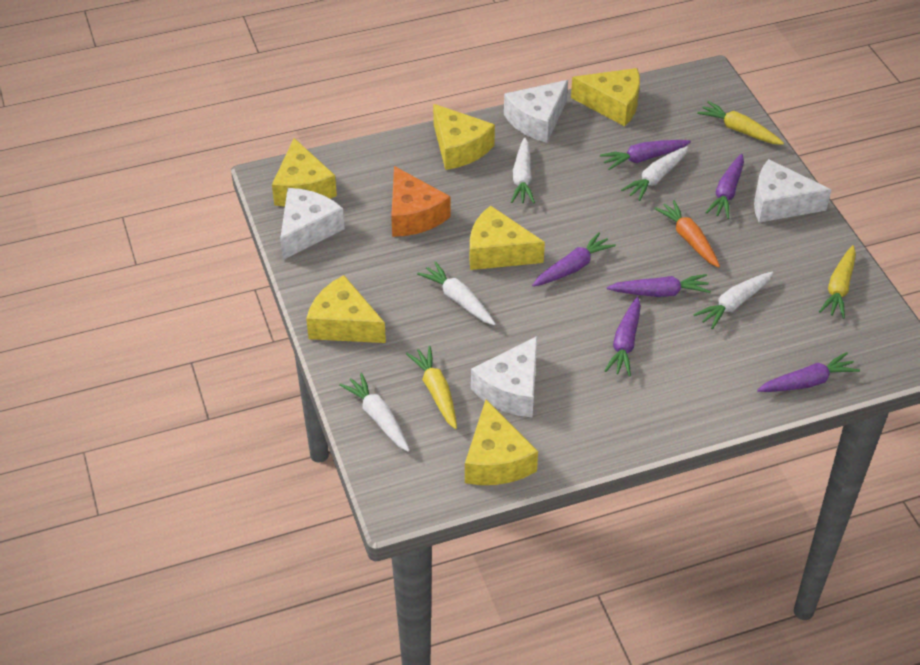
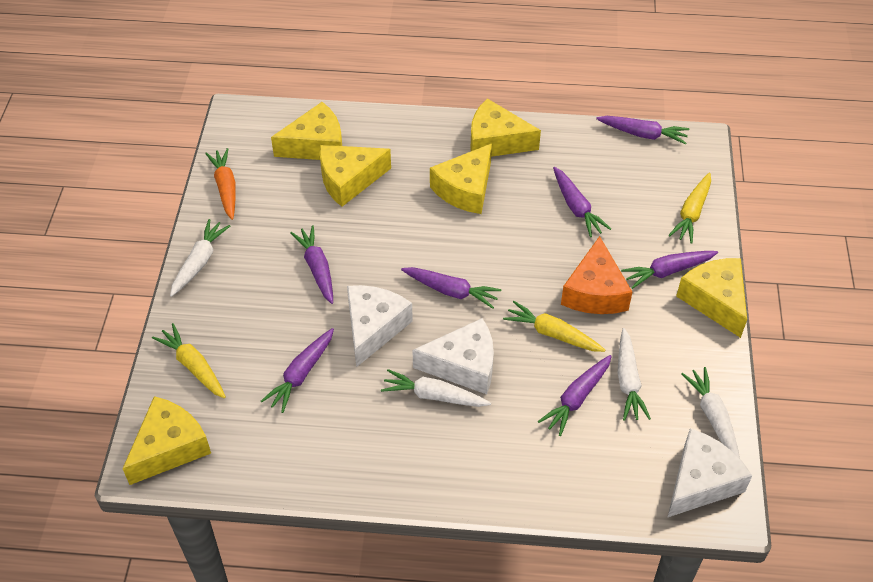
purple carrot: 6 -> 7
white carrot: 5 -> 4
white cheese: 4 -> 3

